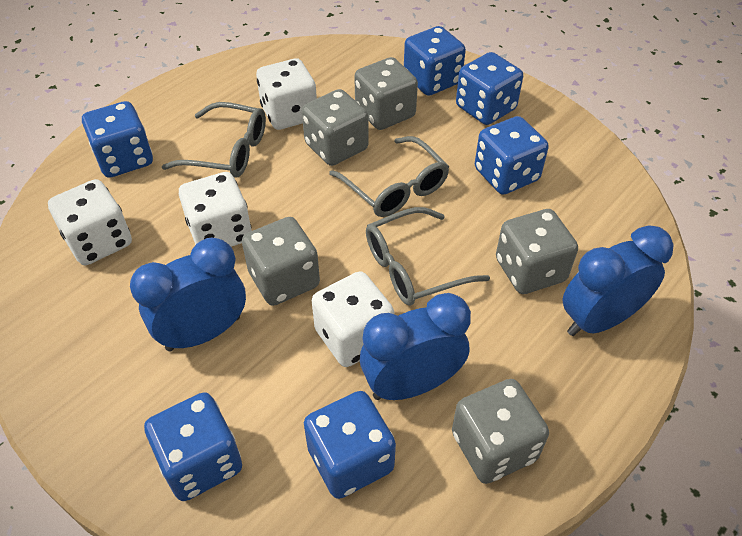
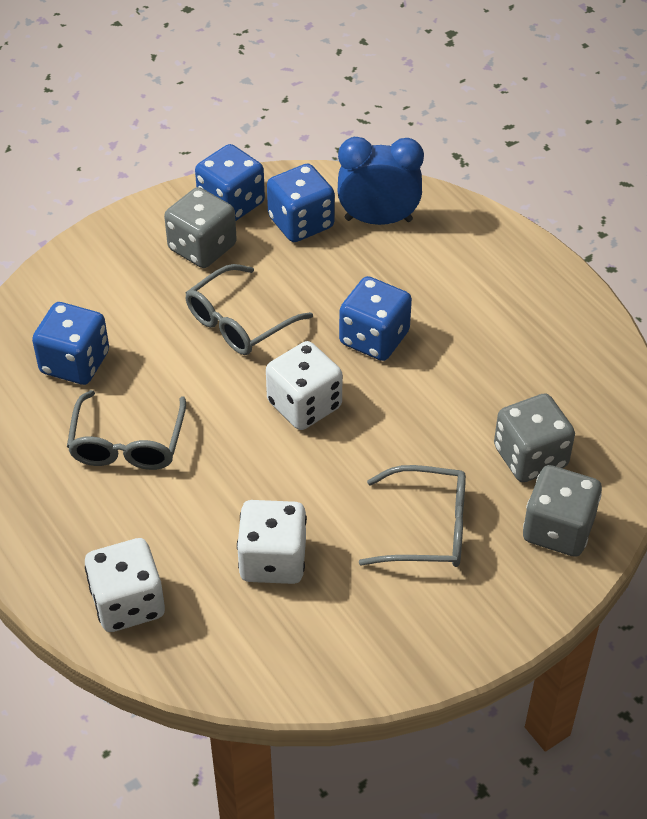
blue clock: 3 -> 1
blue dice: 6 -> 4
grey dice: 5 -> 3
white dice: 4 -> 3

